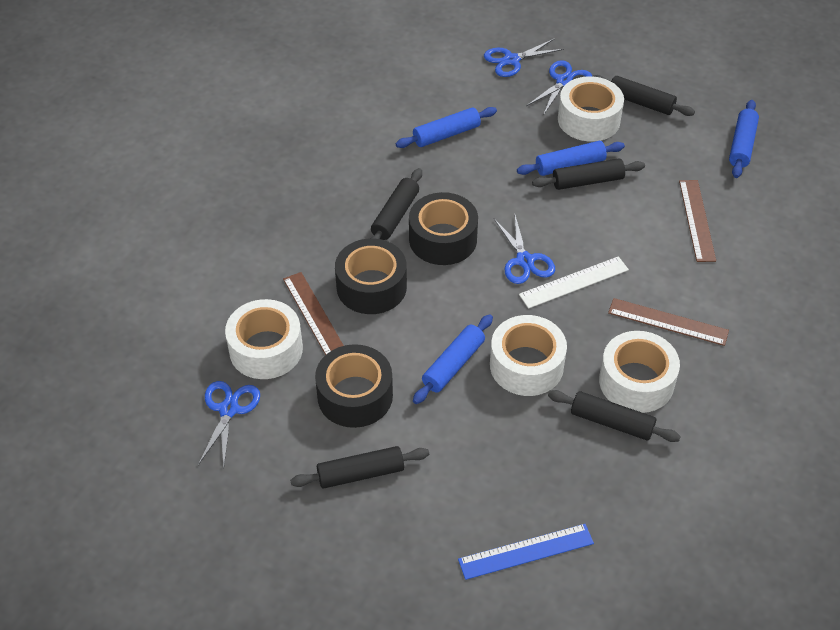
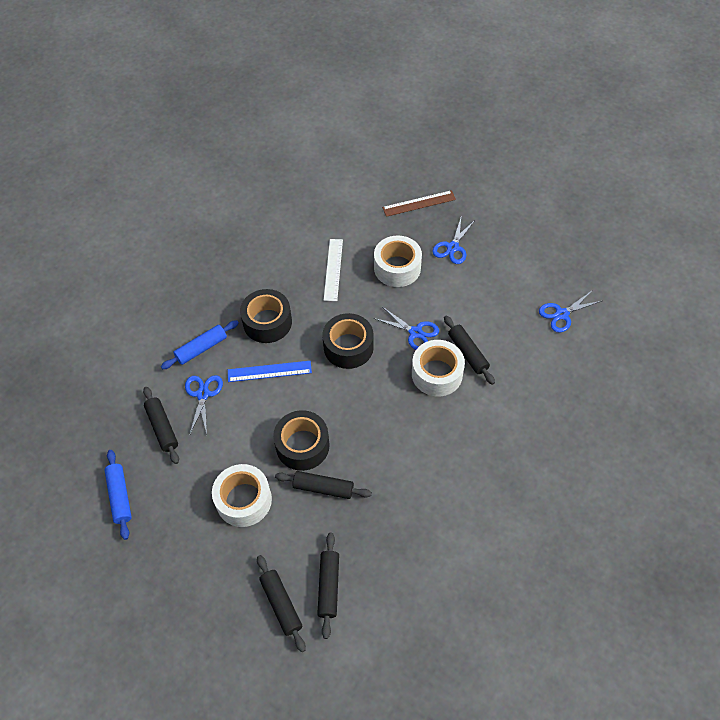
blue rolling pin: 4 -> 2
brown ruler: 3 -> 1
white tape: 4 -> 3

